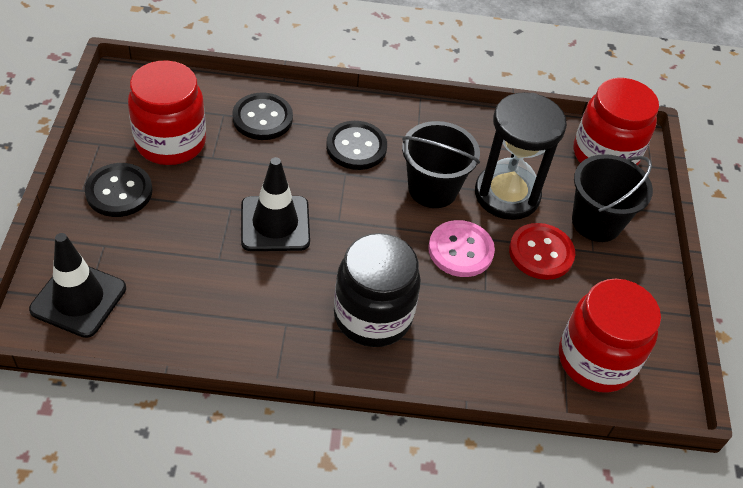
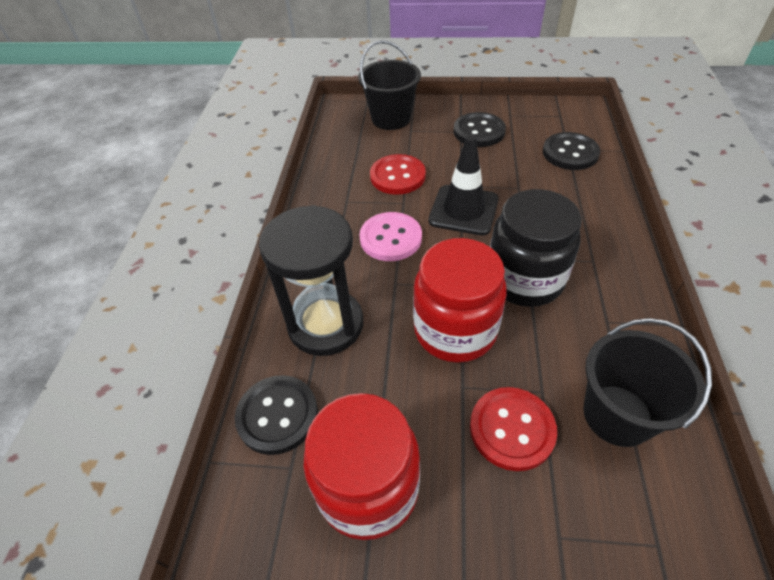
black traffic cone: 2 -> 1
red button: 1 -> 2
red jar: 3 -> 2

